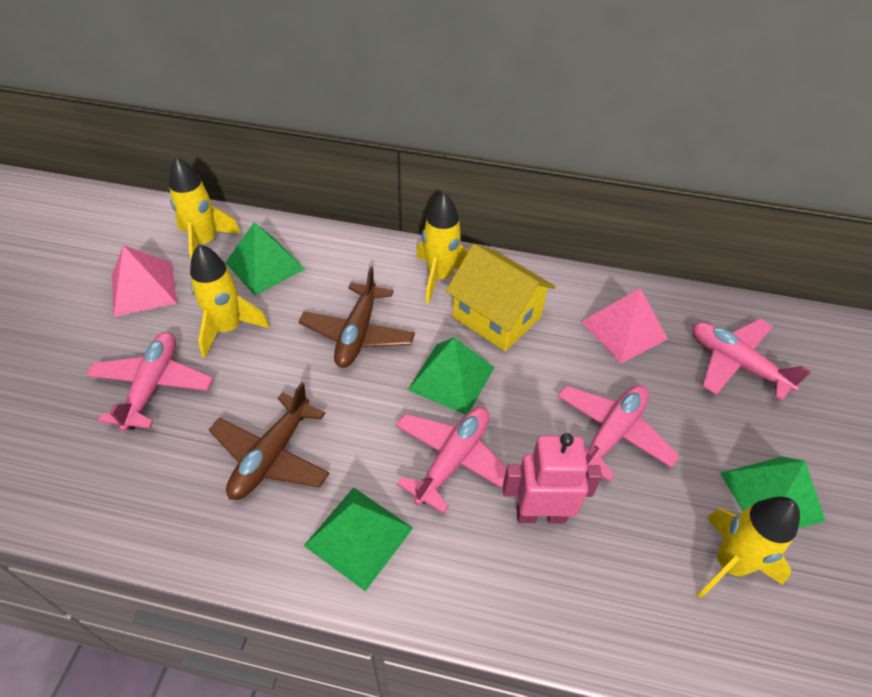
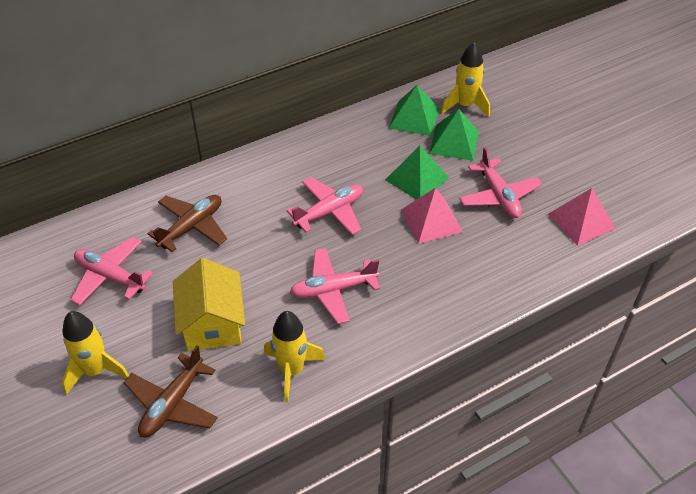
green pyramid: 4 -> 3
pink robot: 1 -> 0
yellow rocket: 4 -> 3

